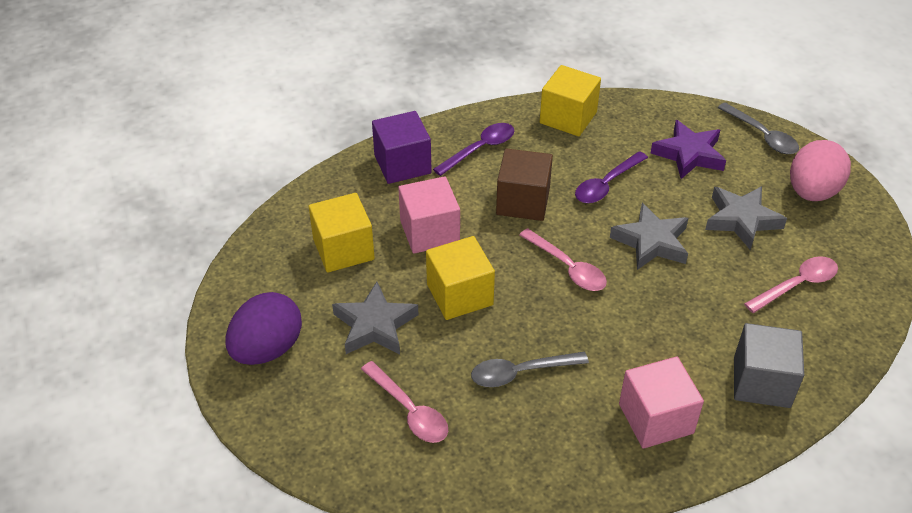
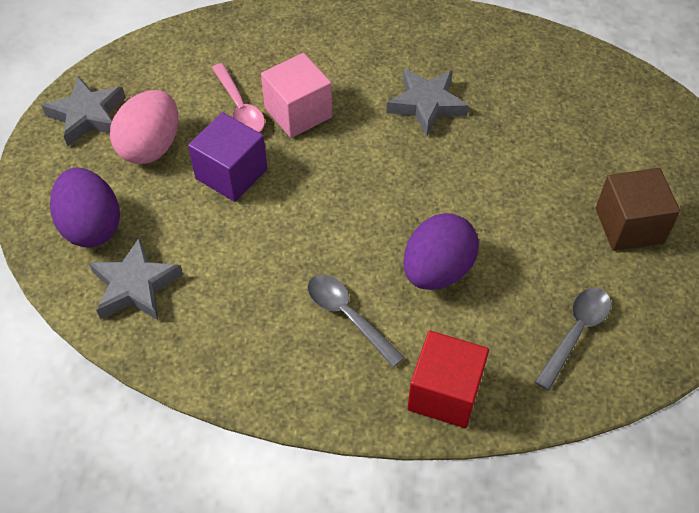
grey cube: 1 -> 0
pink cube: 2 -> 1
pink spoon: 3 -> 1
purple egg: 1 -> 2
purple spoon: 2 -> 0
purple star: 1 -> 0
red cube: 0 -> 1
yellow cube: 3 -> 0

